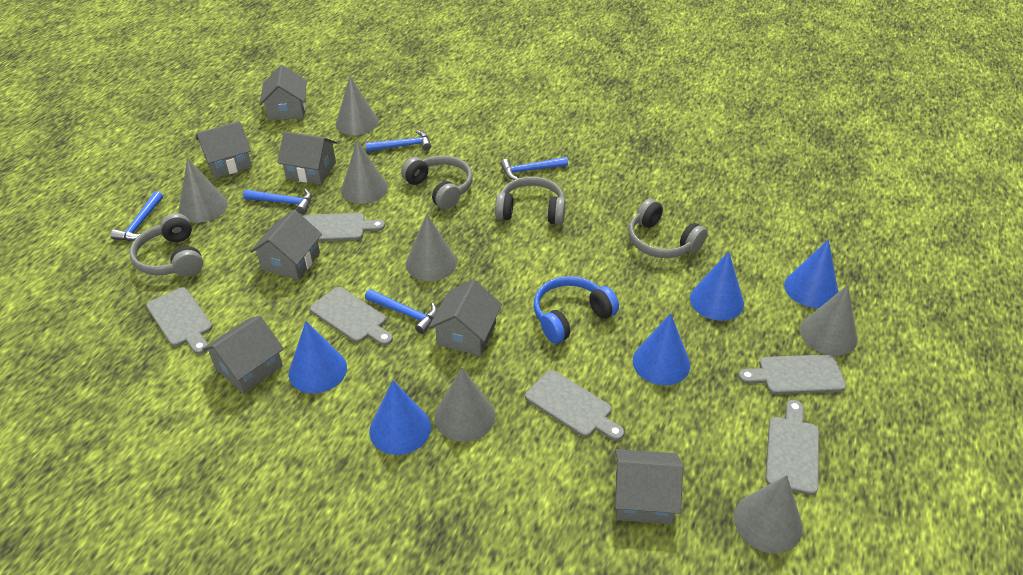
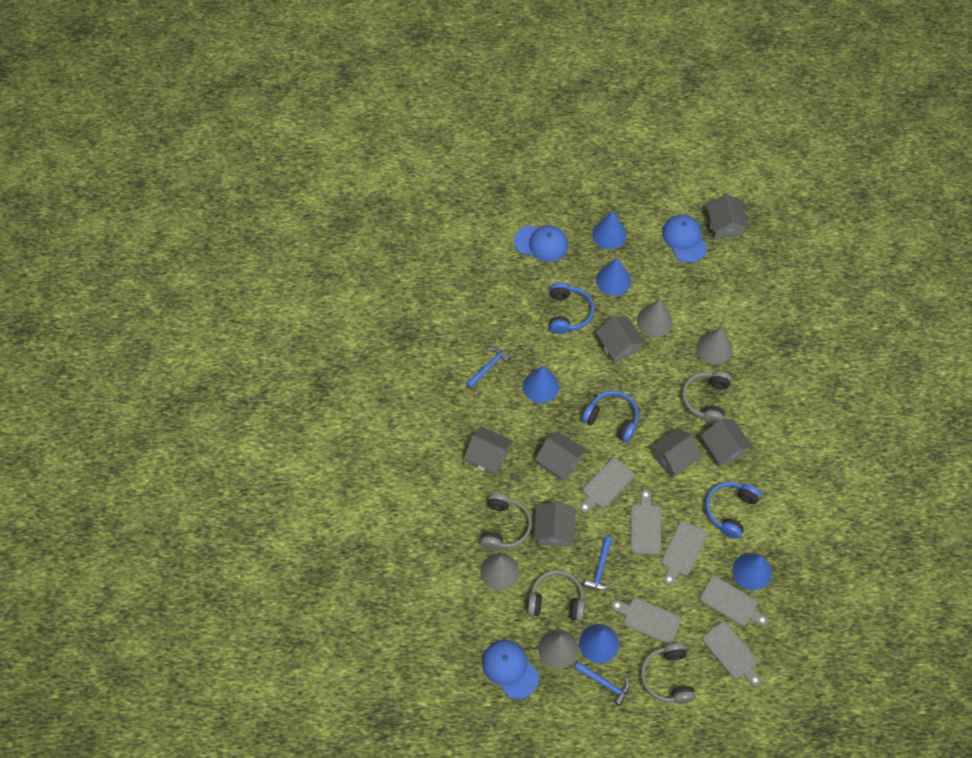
blue cap: 0 -> 3
blue hammer: 5 -> 3
blue headphones: 1 -> 3
grey cone: 7 -> 4

